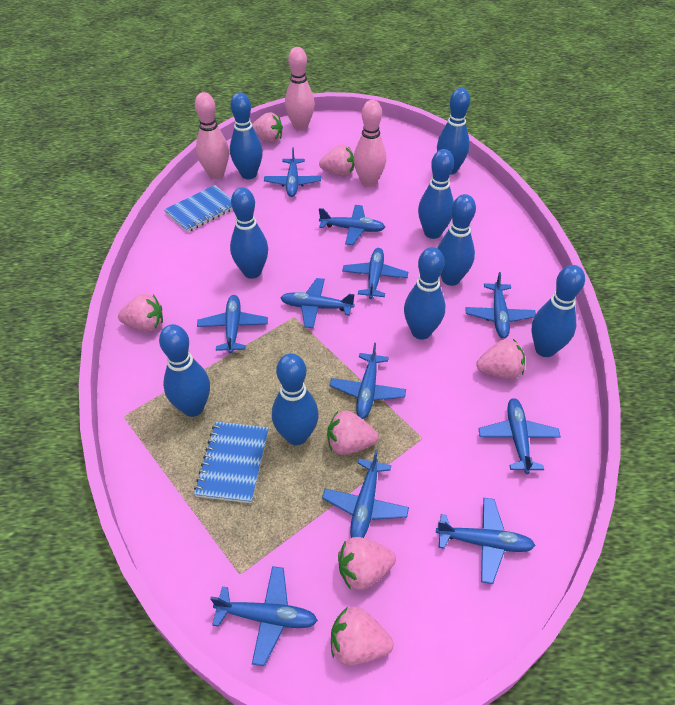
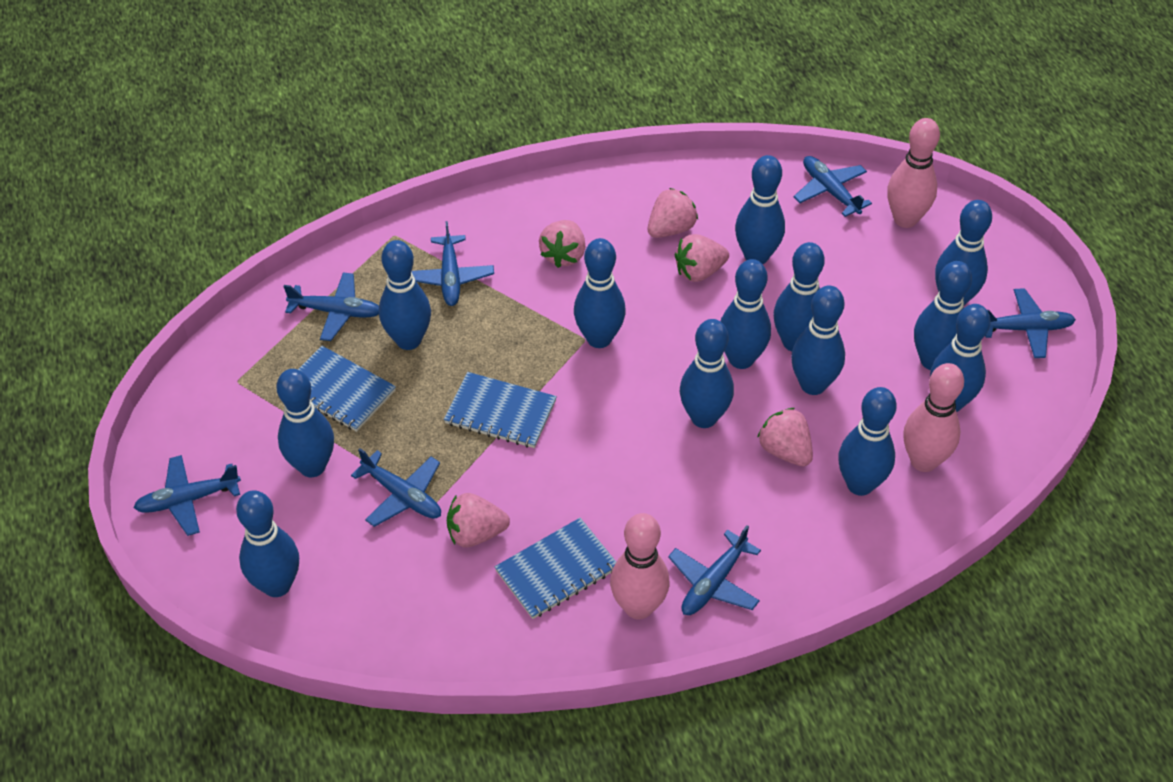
blue bowling pin: 9 -> 13
blue notebook: 2 -> 3
blue plane: 11 -> 7
pink strawberry: 7 -> 5

